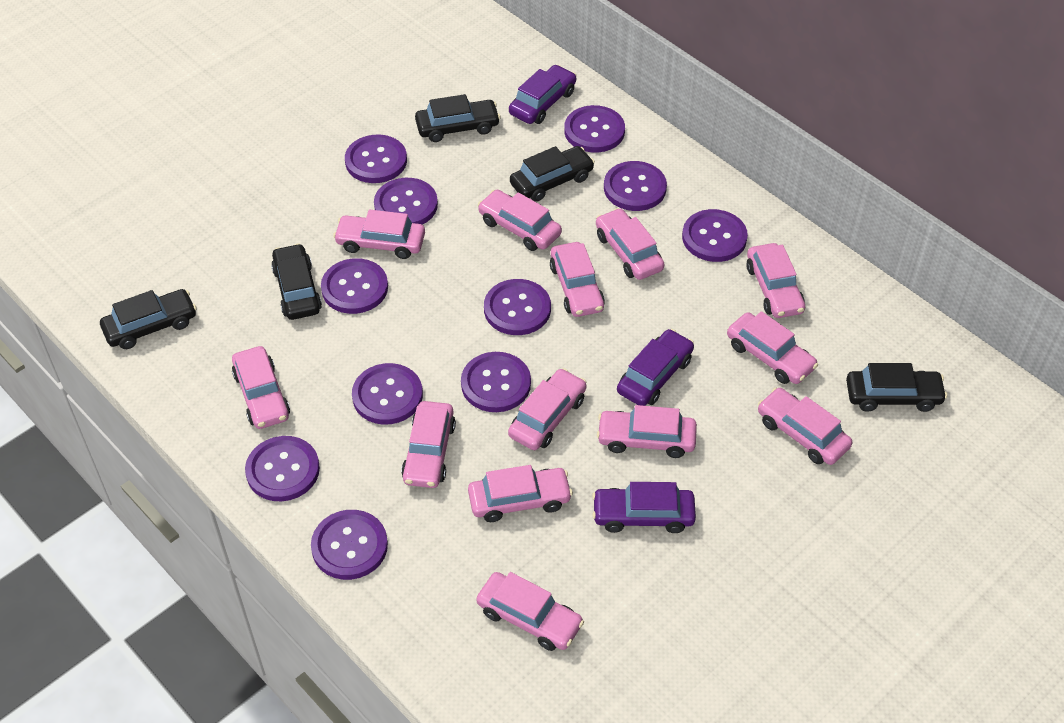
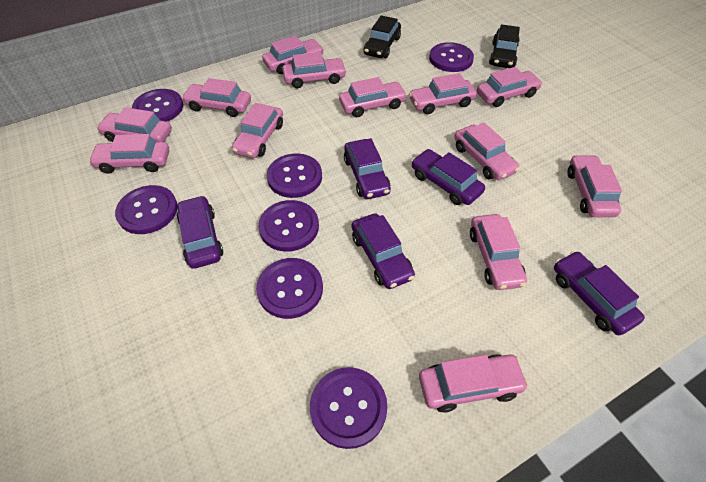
black car: 5 -> 2
purple button: 11 -> 7
purple car: 3 -> 5

